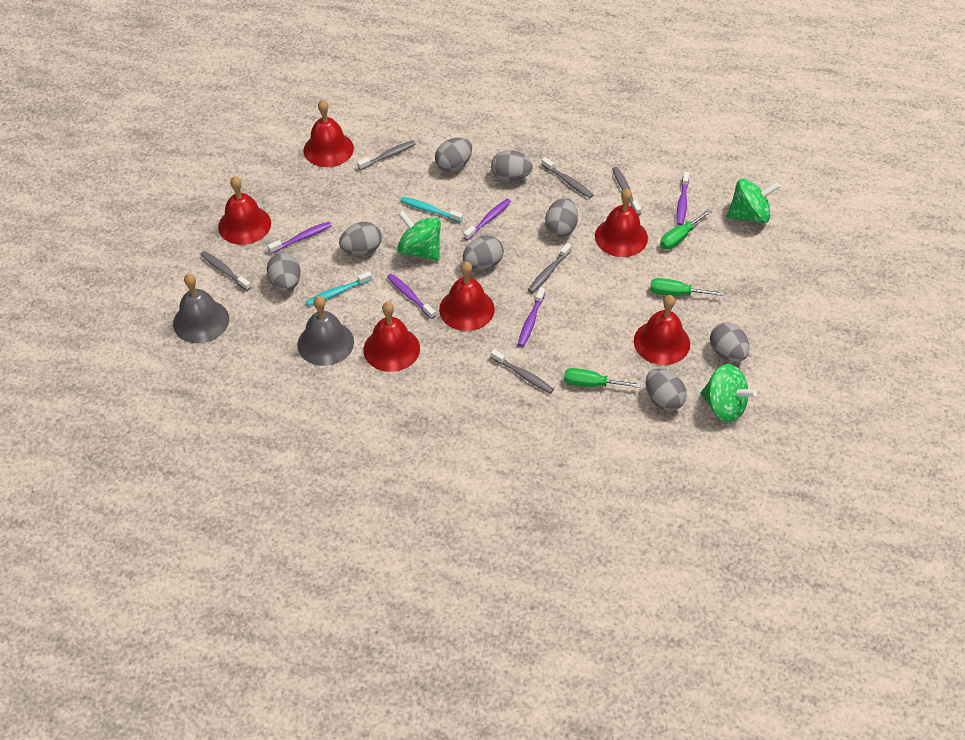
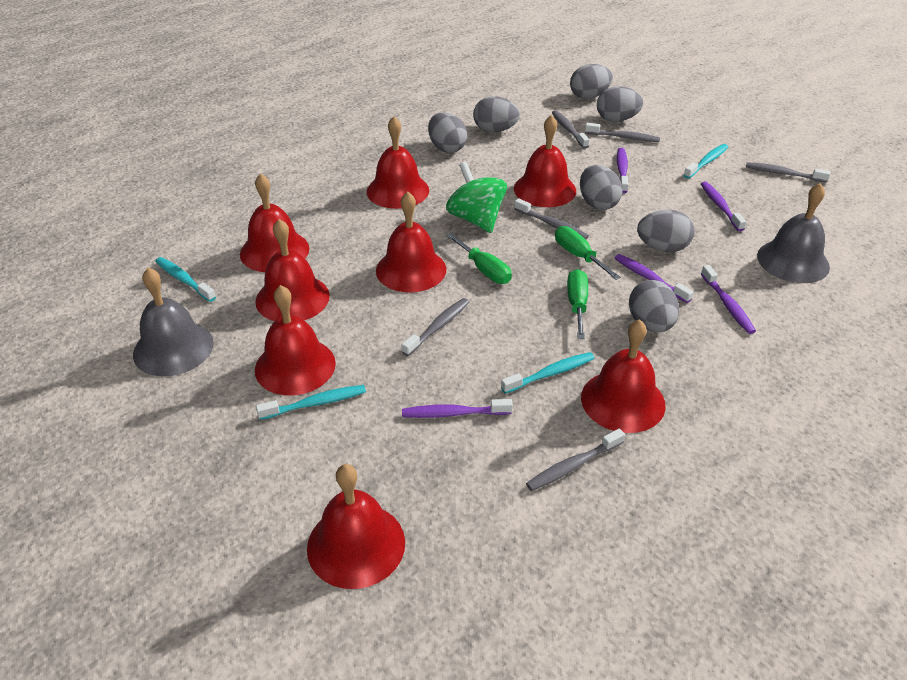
green spinning top: 3 -> 1
grey egg: 8 -> 7
red bell: 6 -> 8
turquoise toothbrush: 2 -> 4

